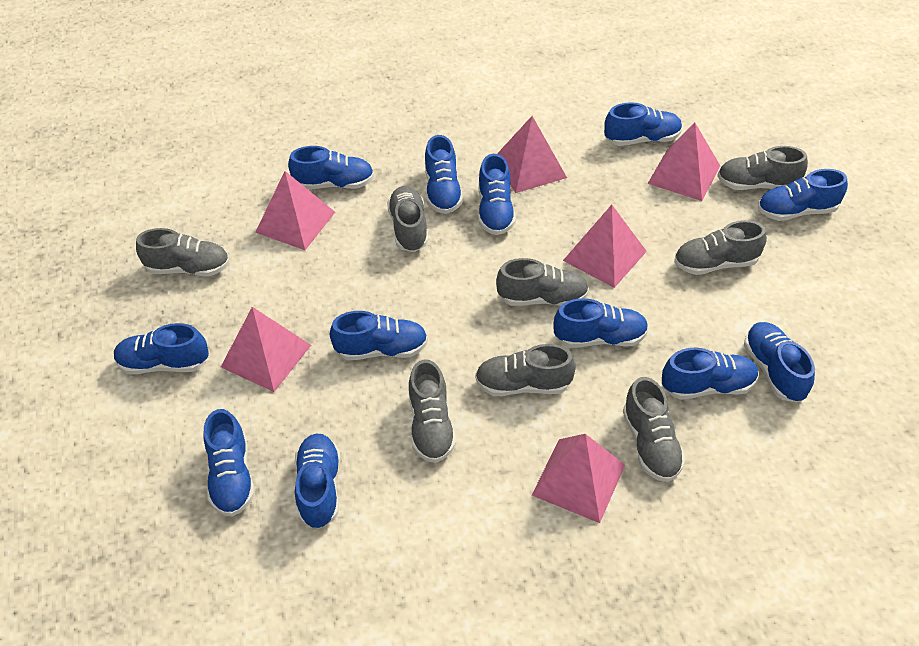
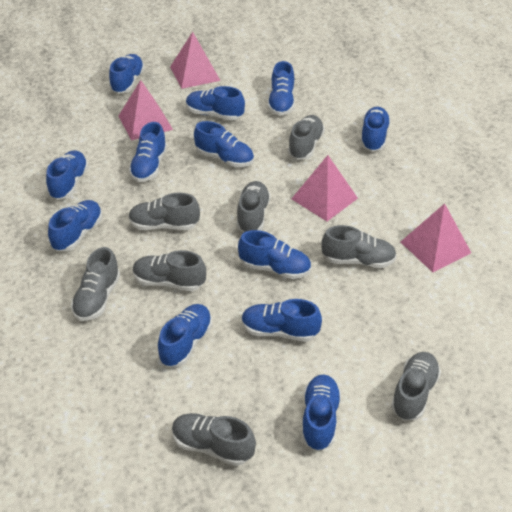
pink pyramid: 6 -> 4

